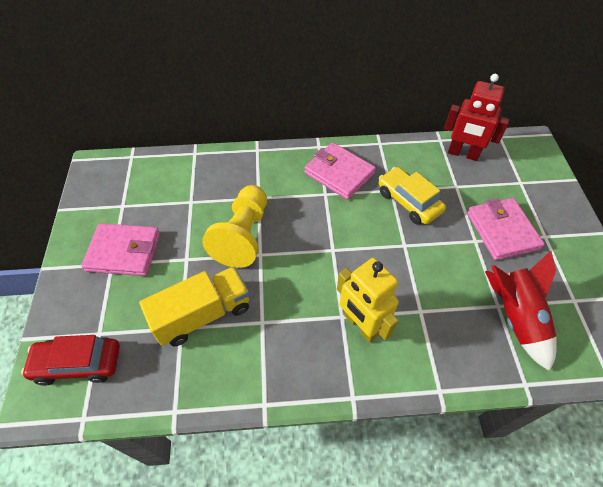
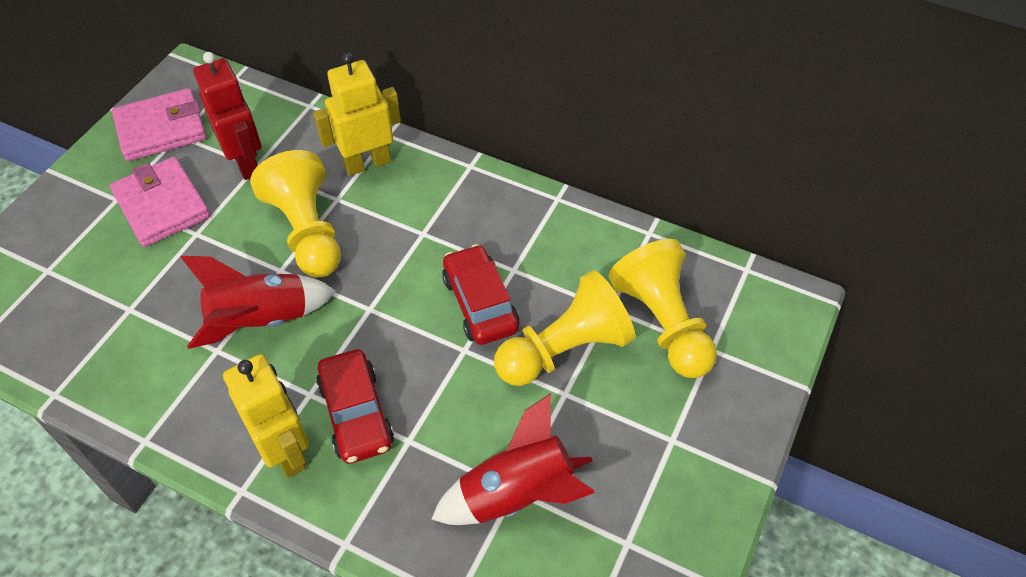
pink wallet: 3 -> 2
red car: 1 -> 2
red rocket: 1 -> 2
yellow car: 1 -> 0
yellow pawn: 1 -> 3
yellow robot: 1 -> 2
yellow truck: 1 -> 0

